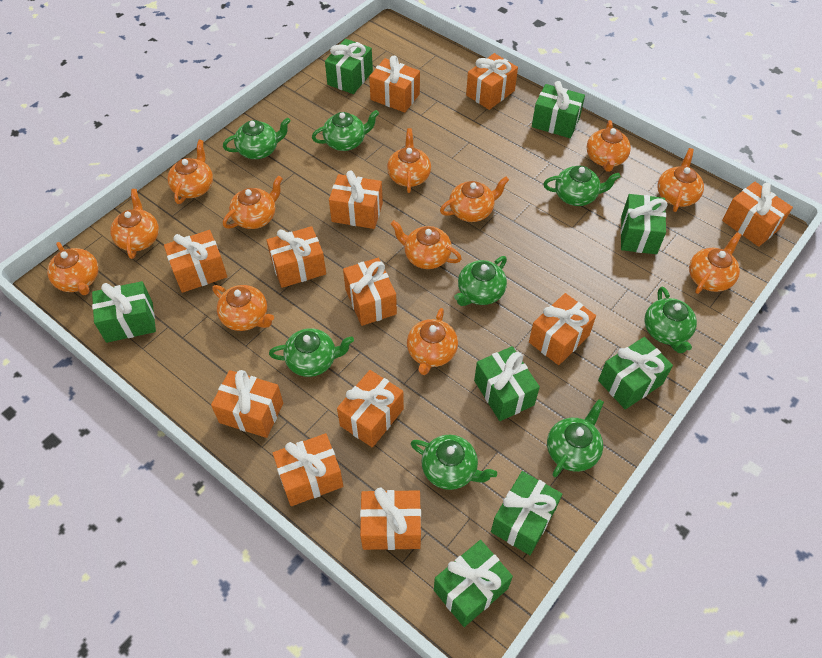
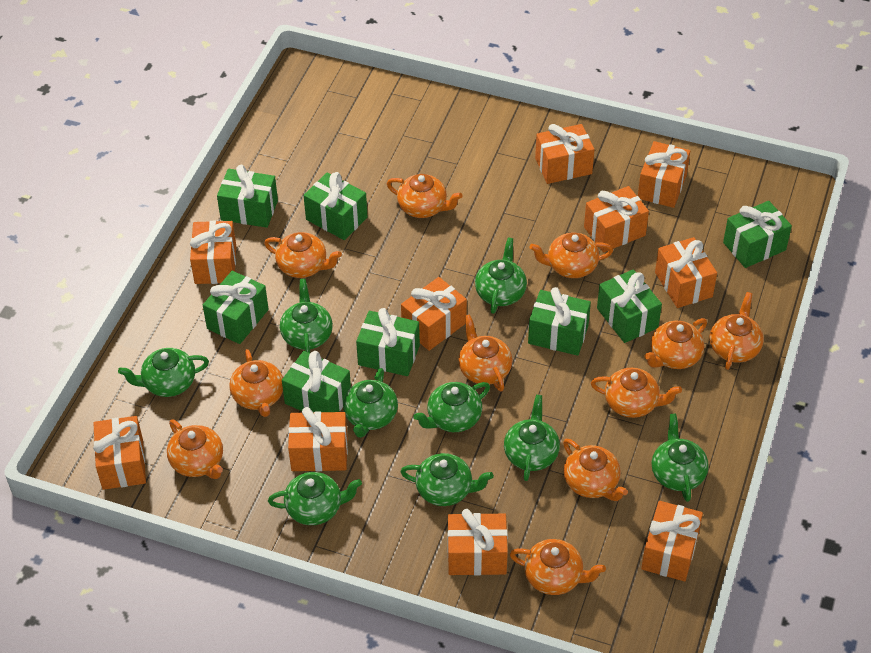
green teapot: 8 -> 9
orange gift: 12 -> 10
orange teapot: 12 -> 11

